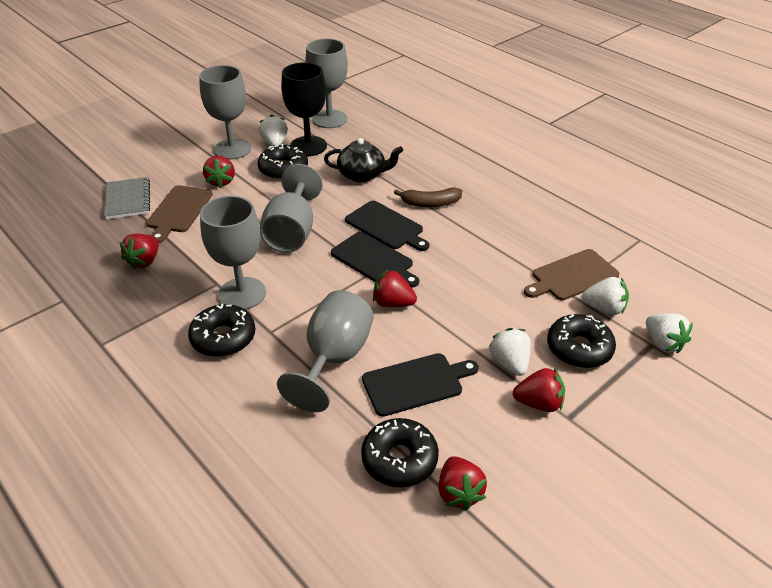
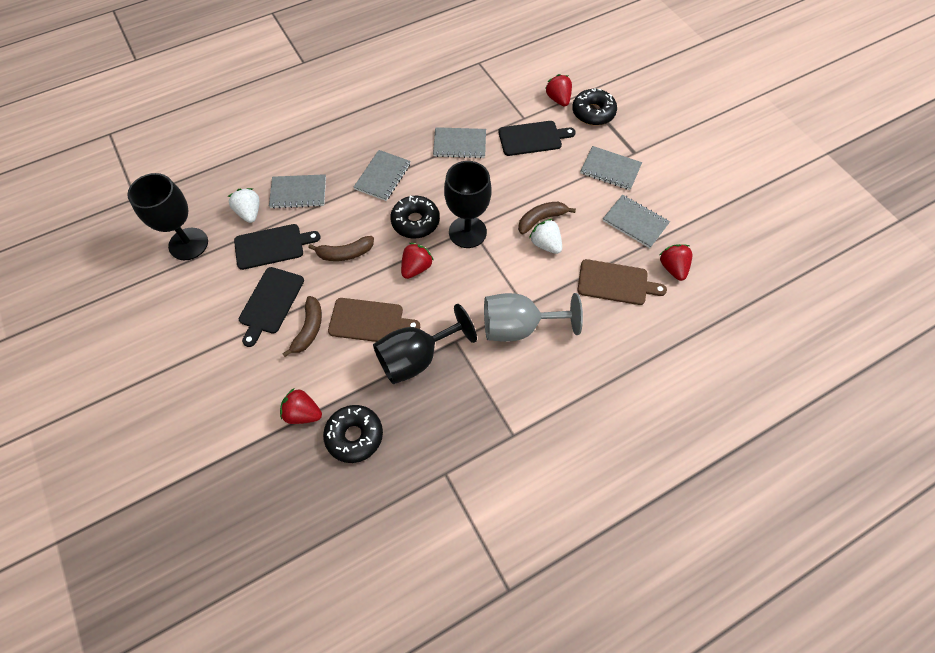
black donut: 4 -> 3
black goblet: 1 -> 3
black teapot: 1 -> 0
brown banana: 1 -> 3
grey goblet: 5 -> 1
grey notebook: 1 -> 5
red strawberry: 5 -> 4
white strawberry: 4 -> 2

